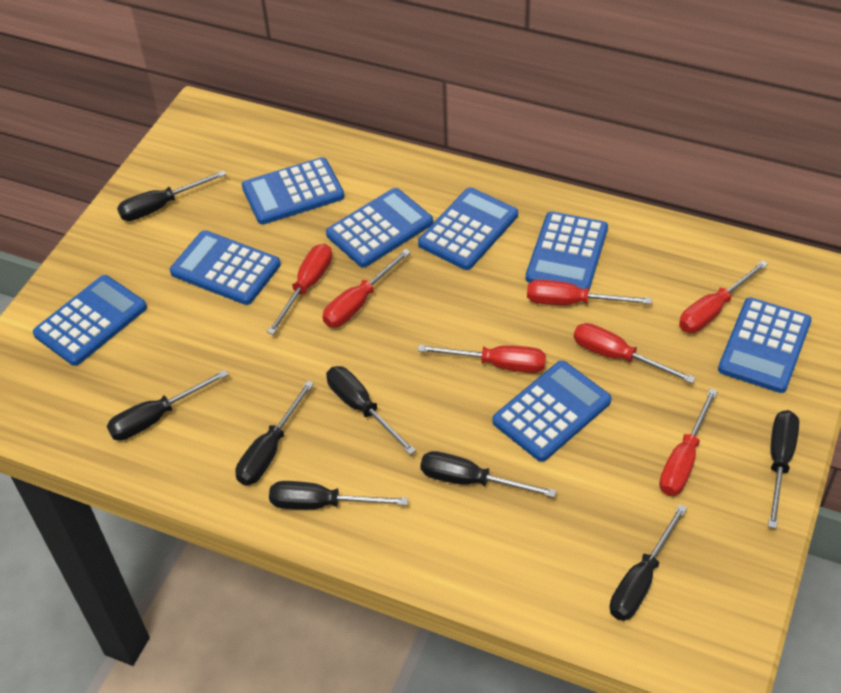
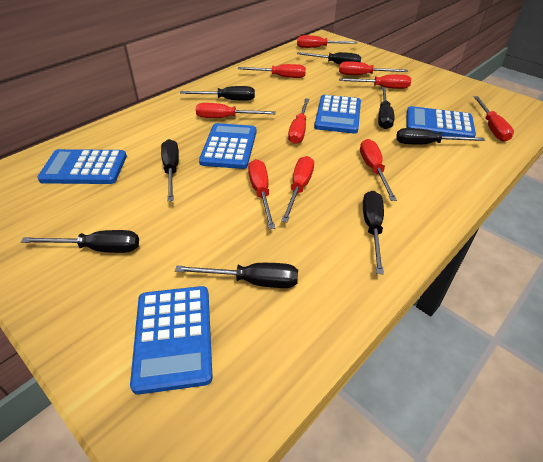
blue calculator: 8 -> 5
red screwdriver: 7 -> 10

